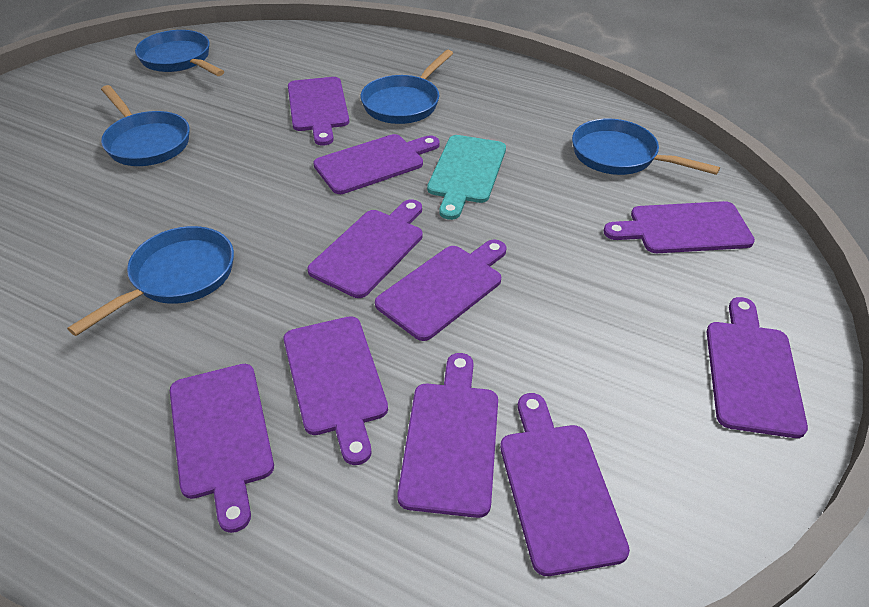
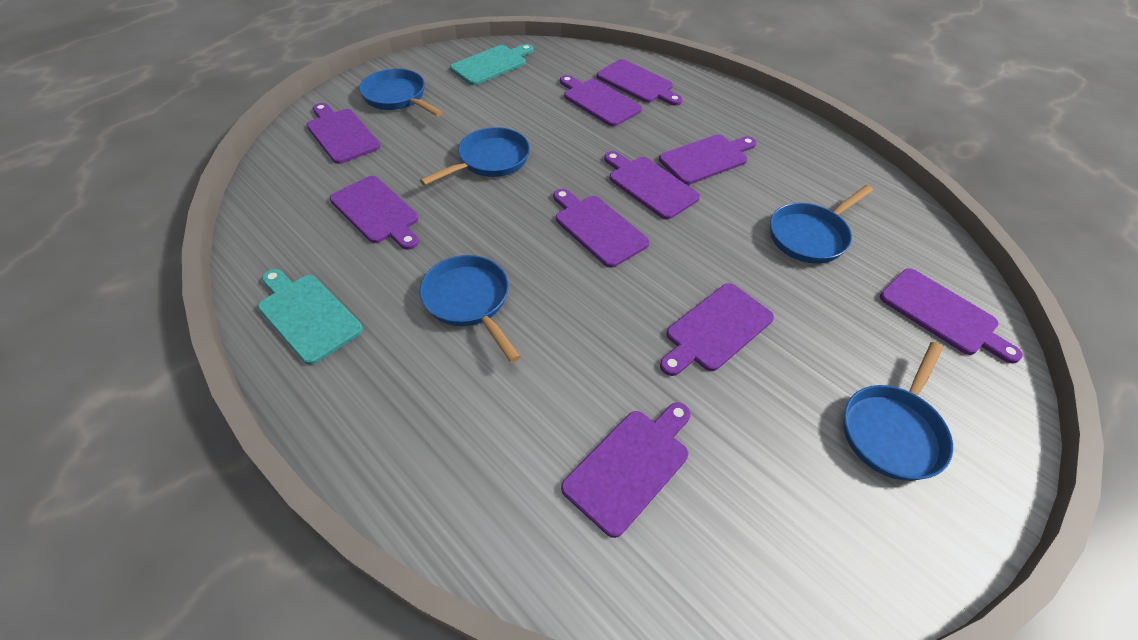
turquoise cutting board: 1 -> 2

